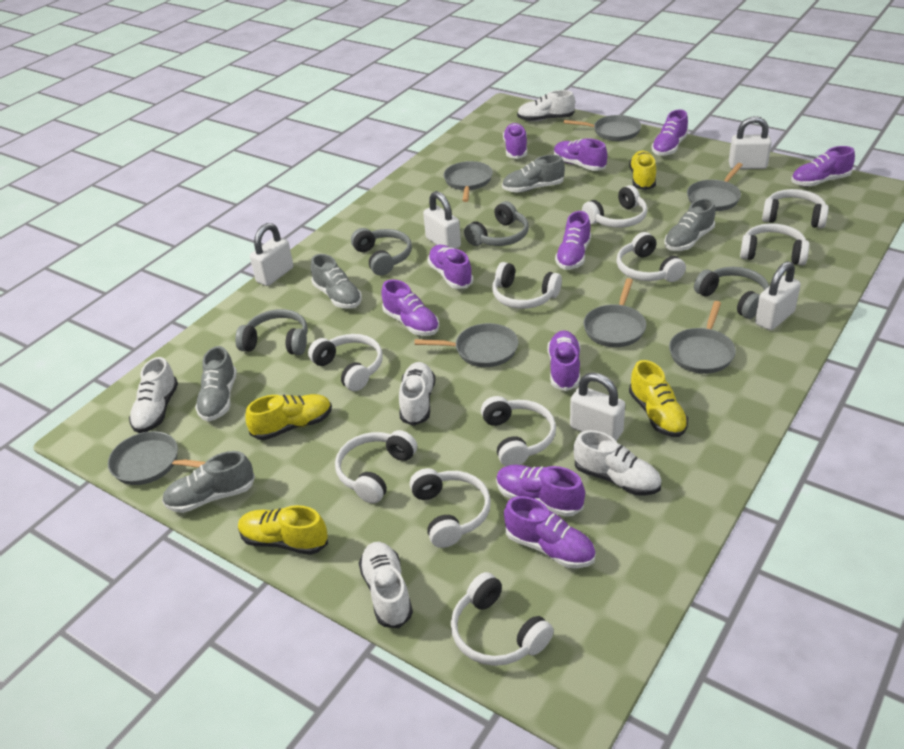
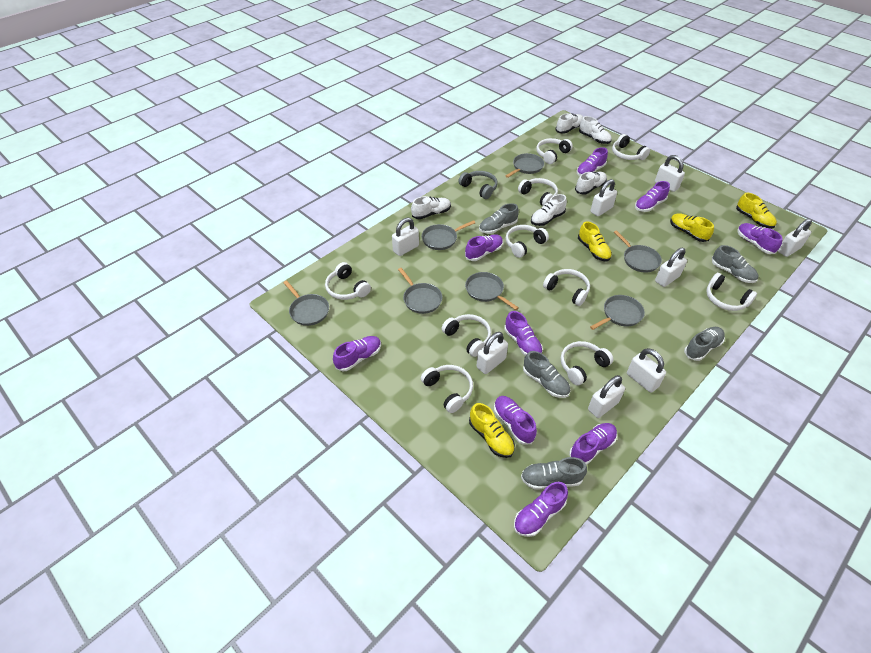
grey headphones: 4 -> 1
purple shoe: 10 -> 9
white padlock: 5 -> 8

